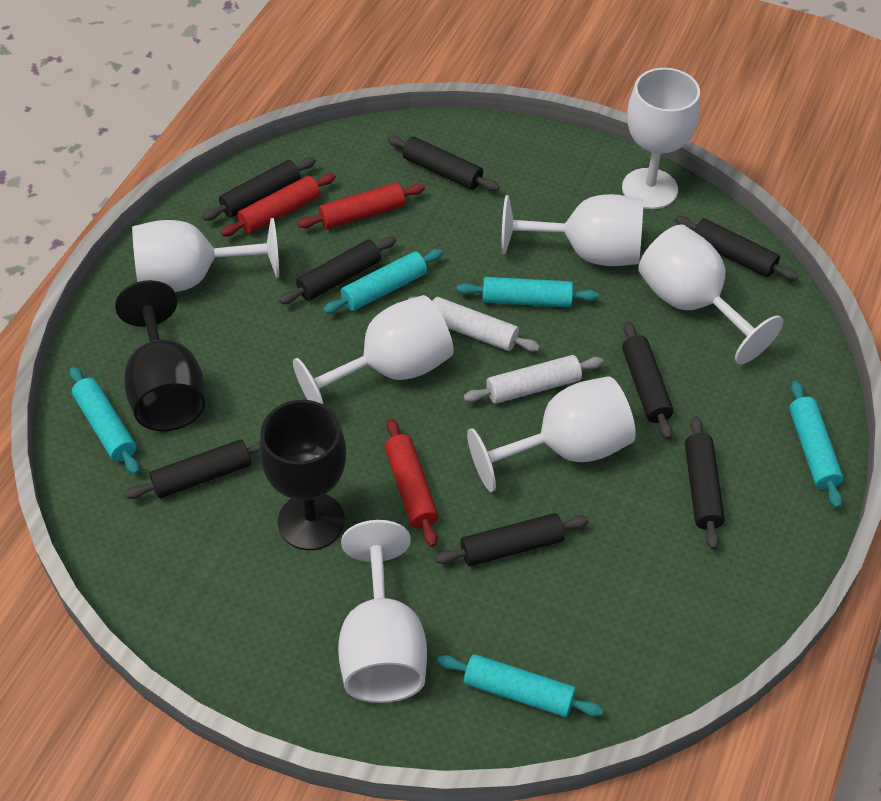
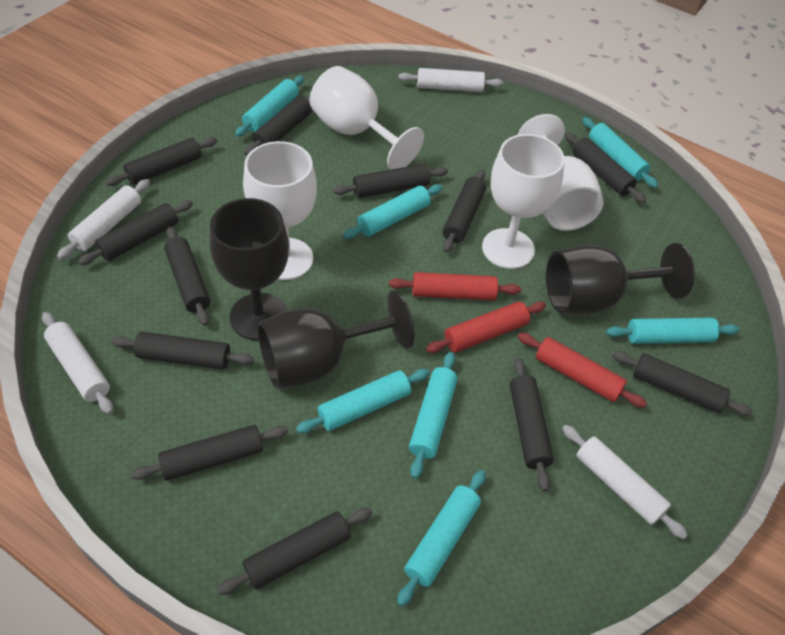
black goblet: 2 -> 3
black rolling pin: 8 -> 12
turquoise rolling pin: 5 -> 7
white goblet: 7 -> 4
white rolling pin: 2 -> 4

